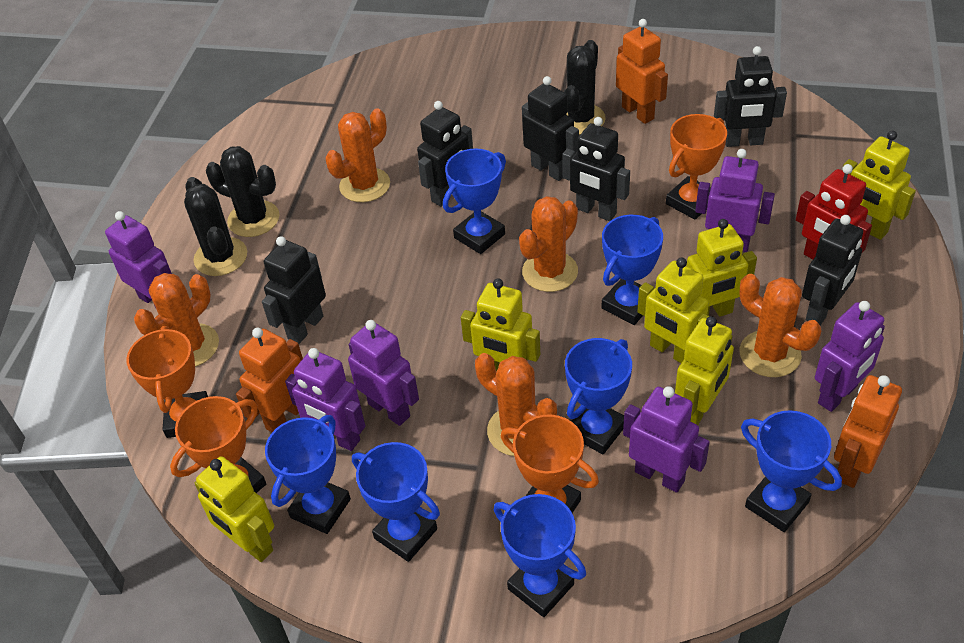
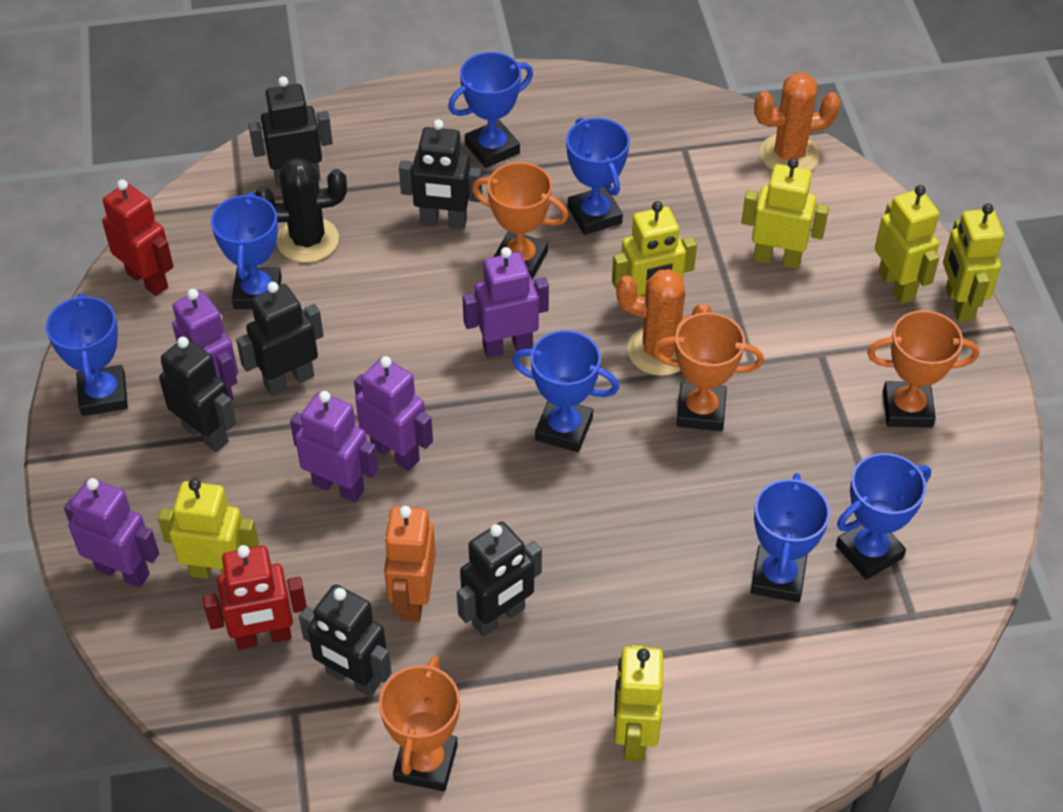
black cactus: 3 -> 1
orange cactus: 5 -> 2
orange robot: 3 -> 1
purple robot: 6 -> 5
red robot: 1 -> 2

